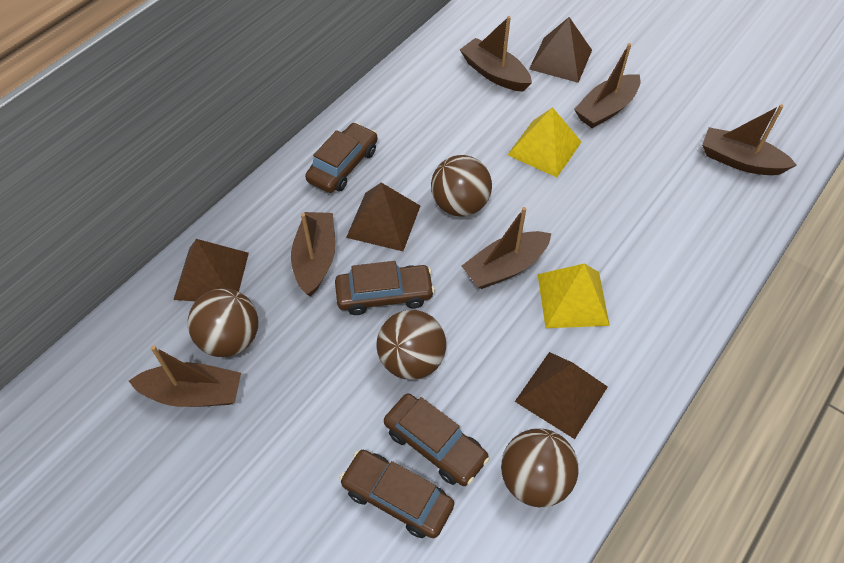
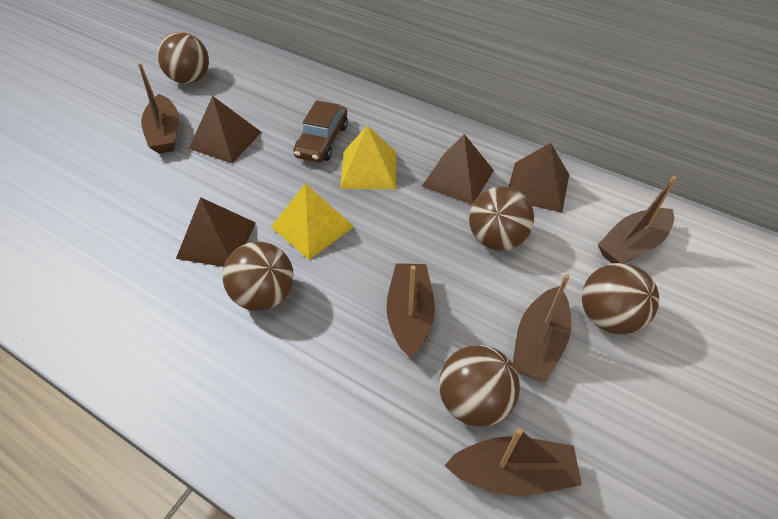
brown ball: 4 -> 5
brown boat: 6 -> 5
brown car: 4 -> 1

